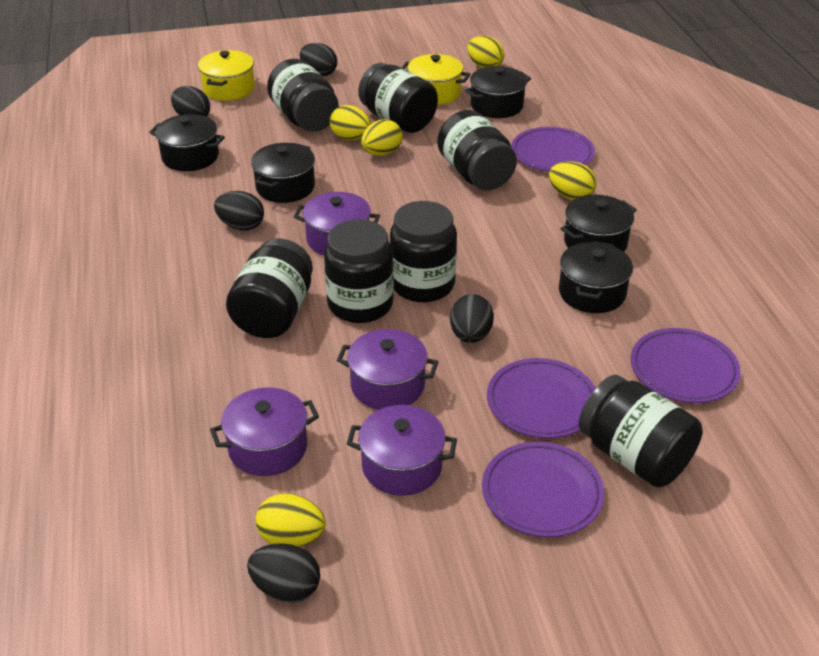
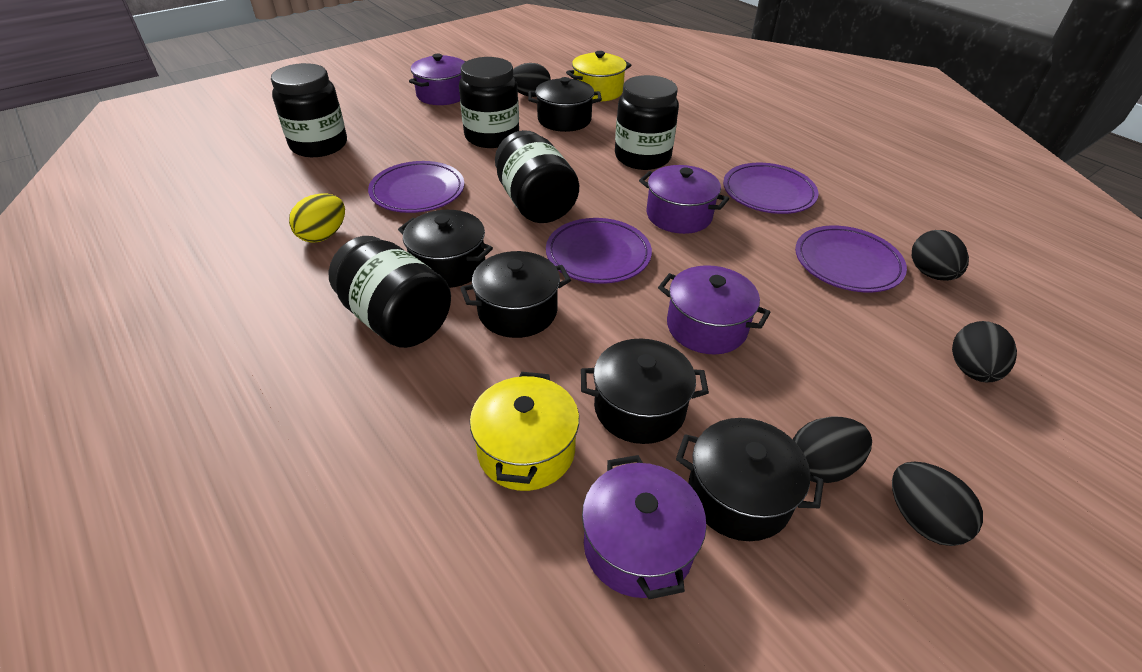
black jar: 7 -> 5
yellow egg: 5 -> 1

